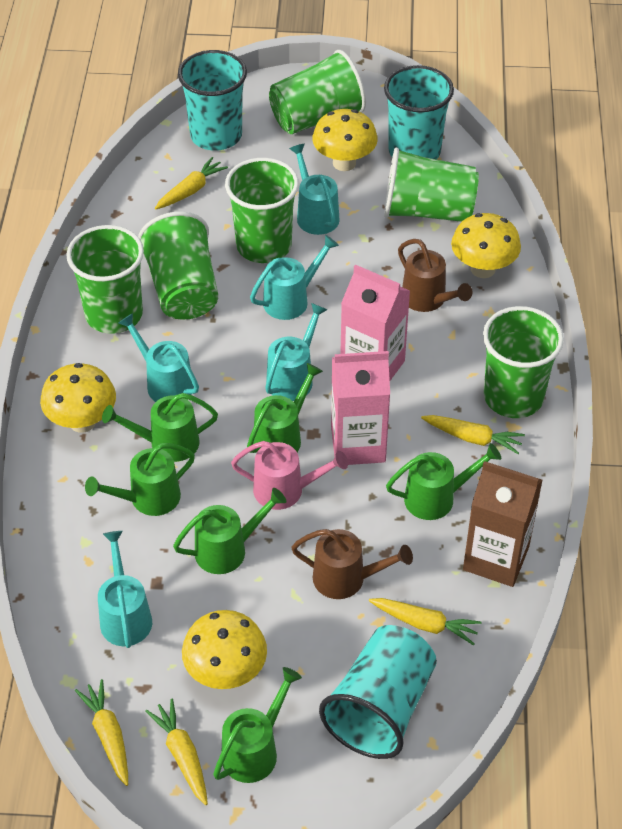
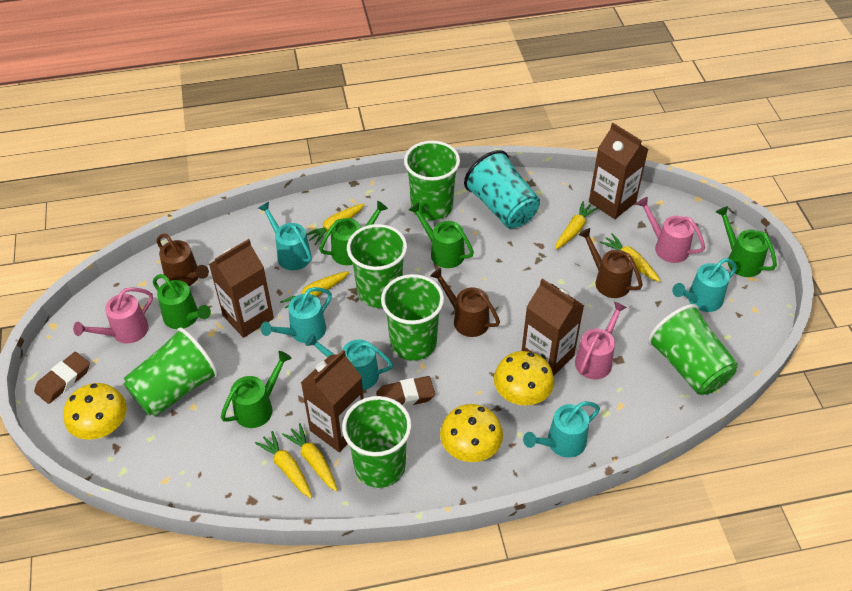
brown carton: 1 -> 4
brown eraser: 0 -> 2
brown watering can: 2 -> 3
green watering can: 6 -> 5
pink carton: 2 -> 0
pink watering can: 1 -> 3
turquoise cup: 3 -> 1
yellow carrot: 5 -> 6
yellow mushroom: 4 -> 3

